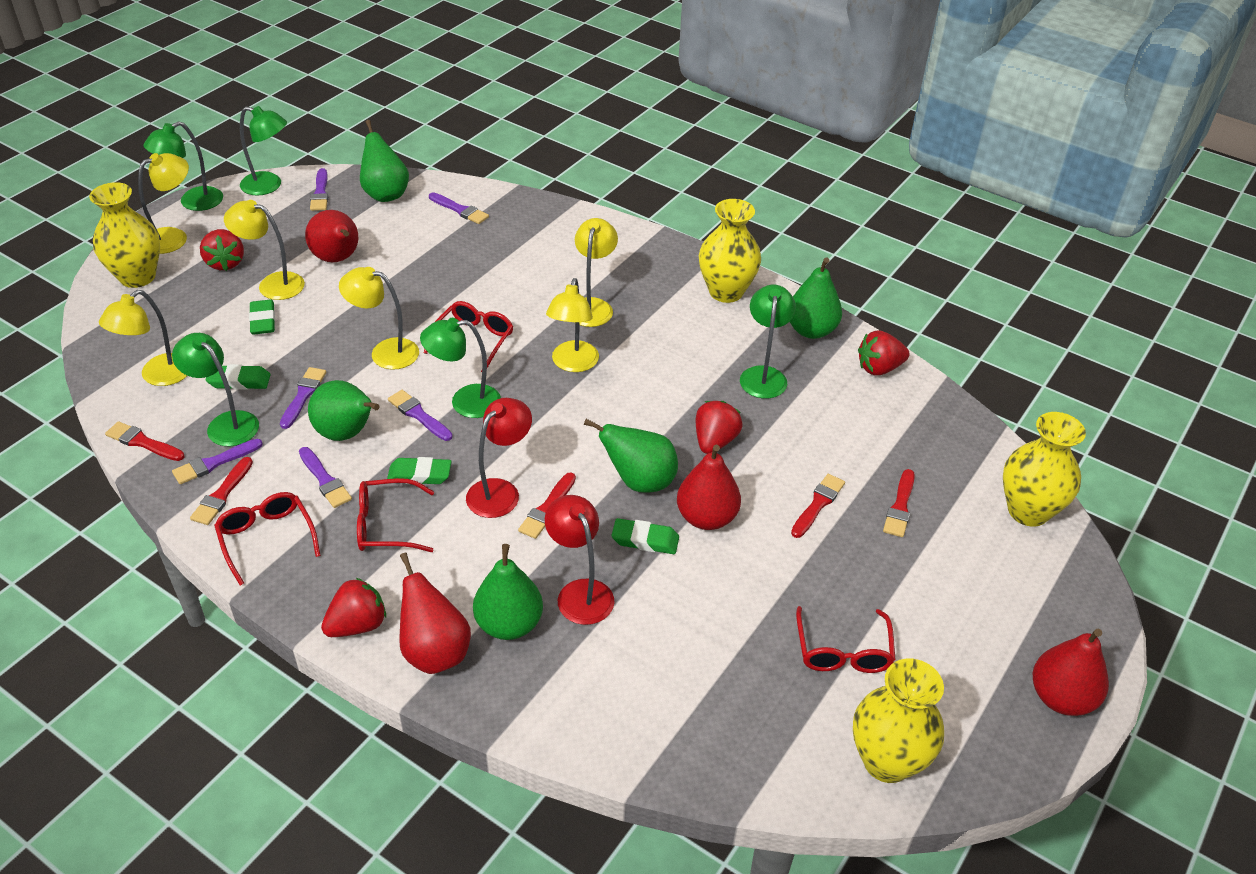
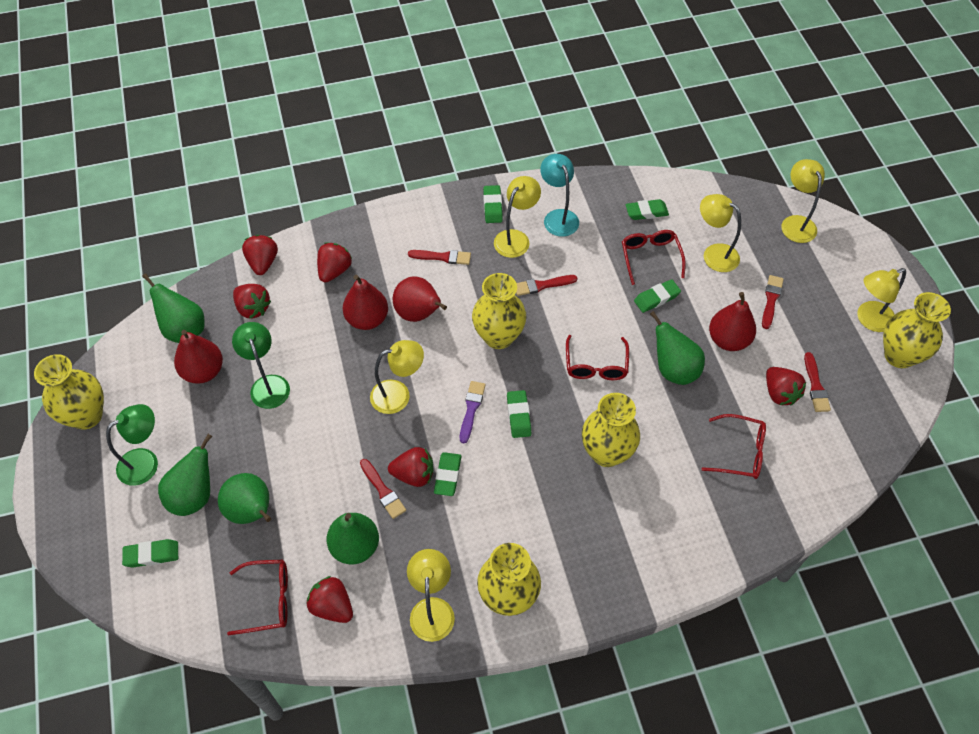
green eraser: 4 -> 6
green lamp: 5 -> 2
purple brush: 6 -> 1
red lamp: 2 -> 0
red strawberry: 4 -> 6
turquoise lamp: 0 -> 1
yellow vase: 4 -> 5

